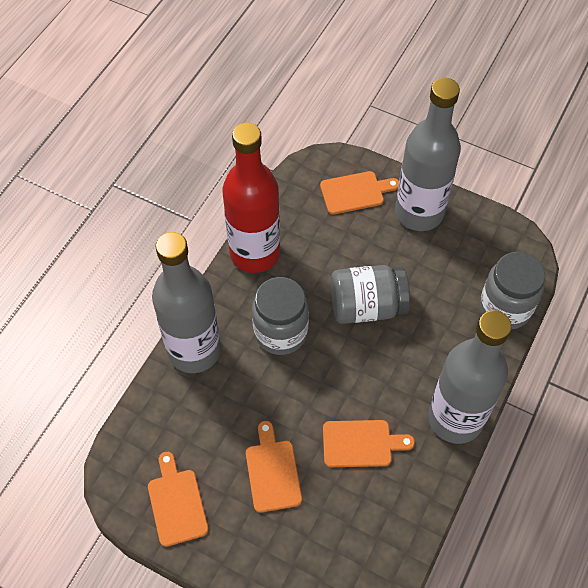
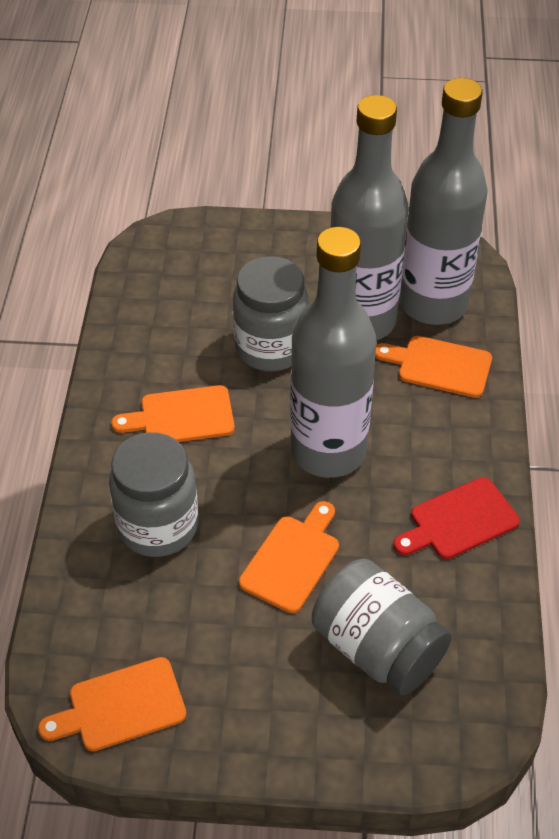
red bottle: 1 -> 0
red cutting board: 0 -> 1

